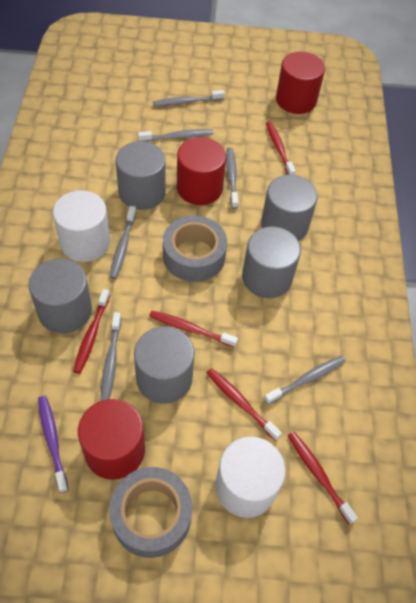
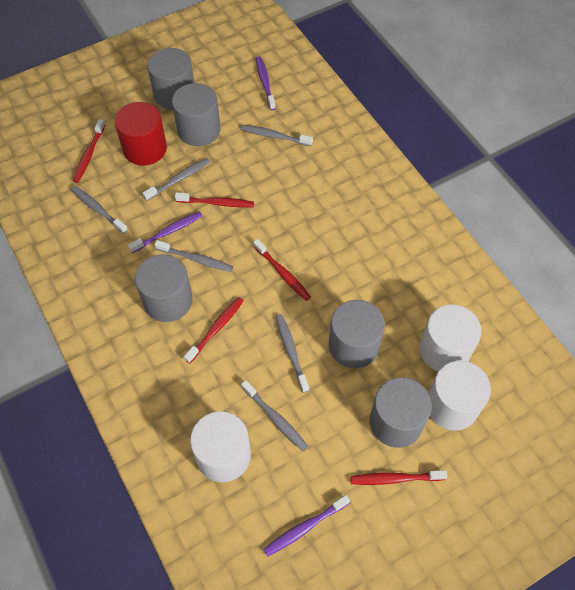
grey tape: 2 -> 0
purple toothbrush: 1 -> 3
red cylinder: 3 -> 1
white cylinder: 2 -> 3

